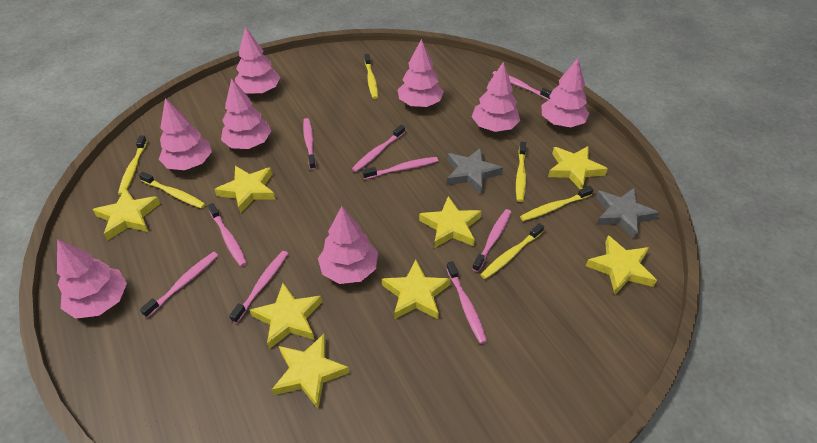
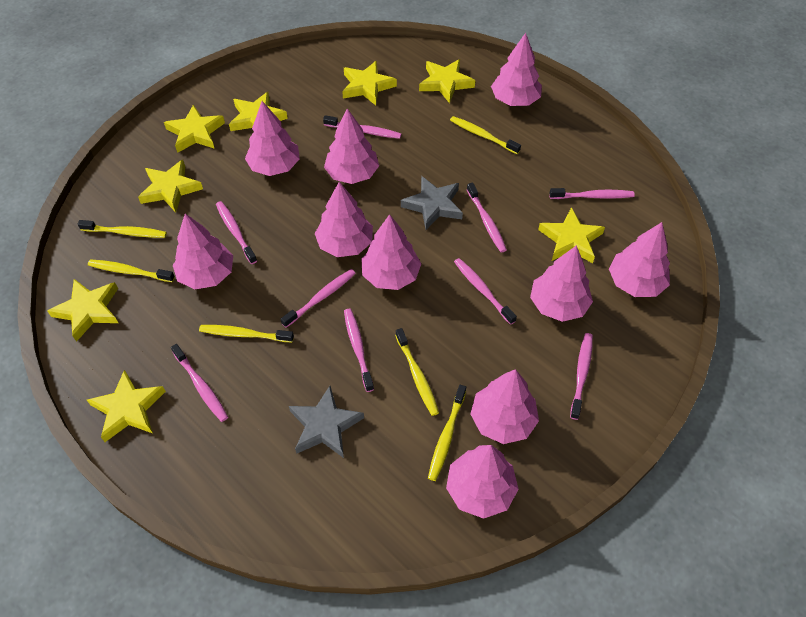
pink tree: 8 -> 10

